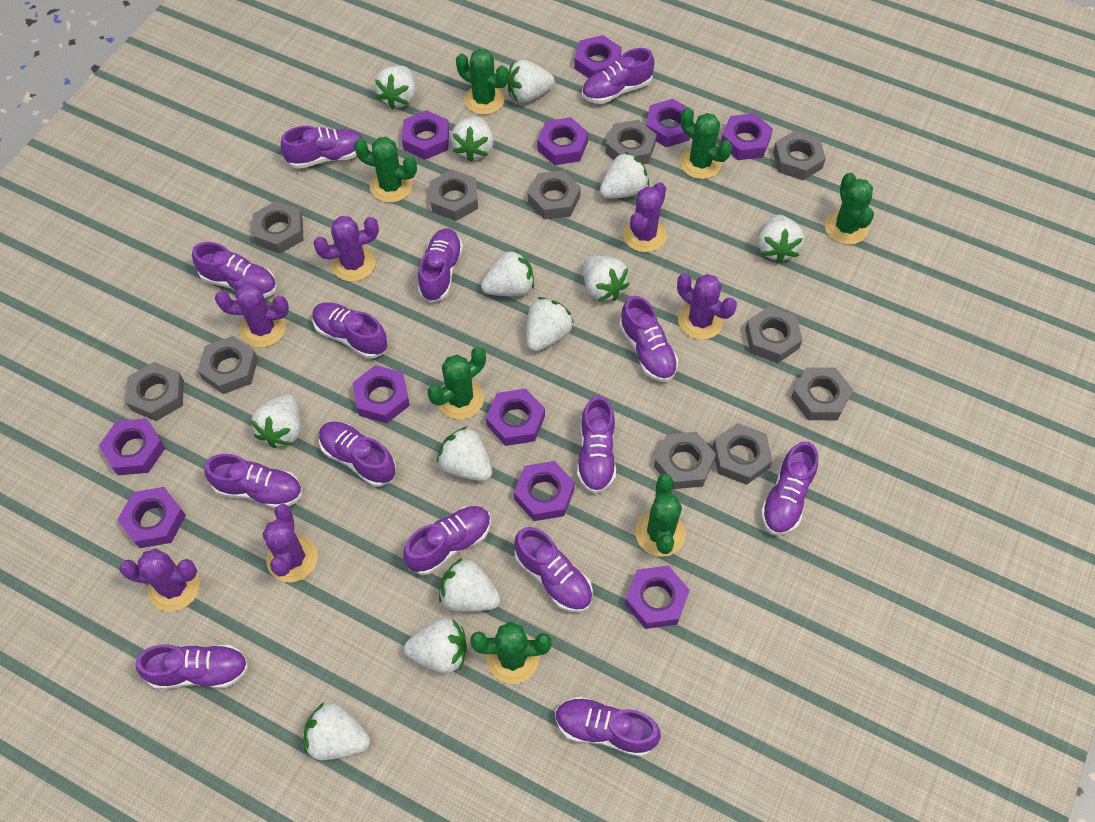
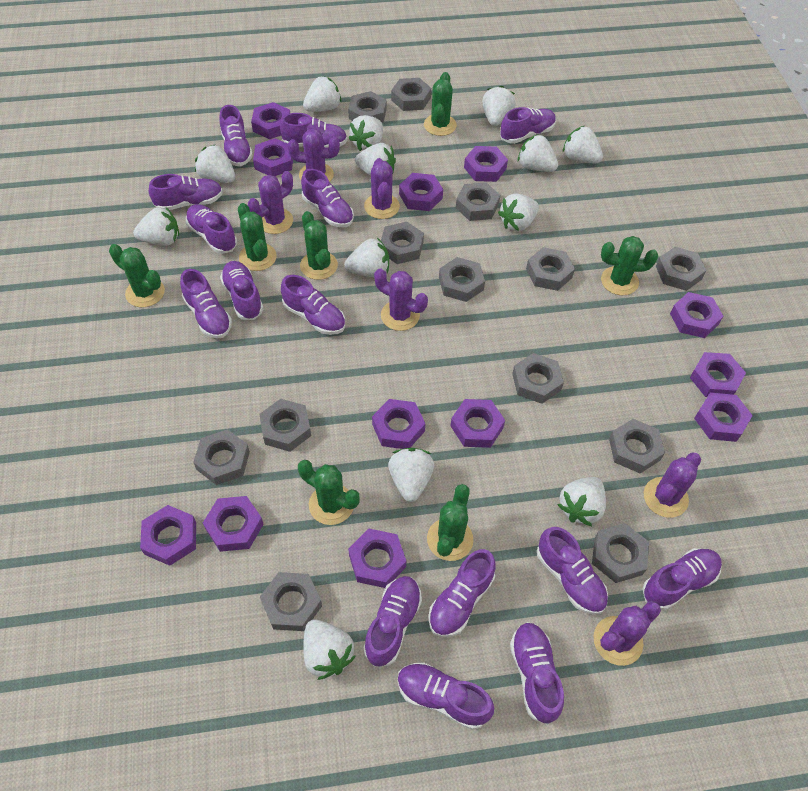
grey nut: 11 -> 13
purple nut: 11 -> 12
purple shoe: 14 -> 15

